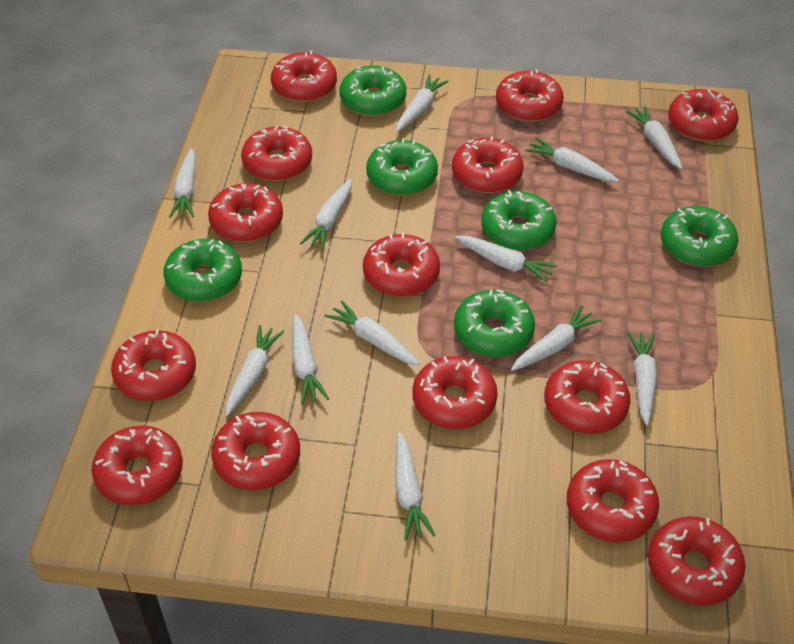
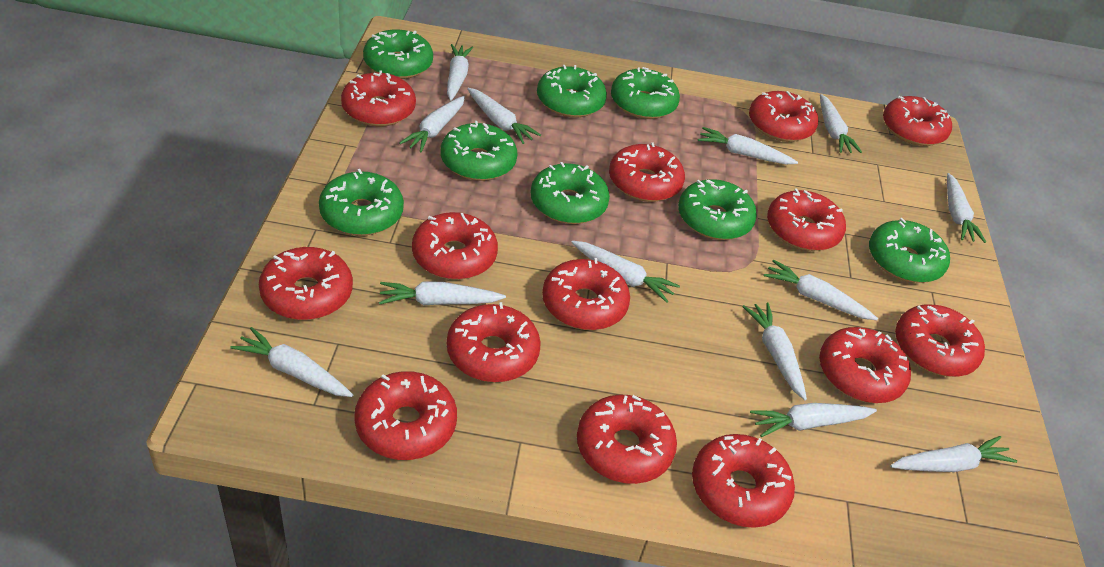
green donut: 6 -> 8
white carrot: 12 -> 13

